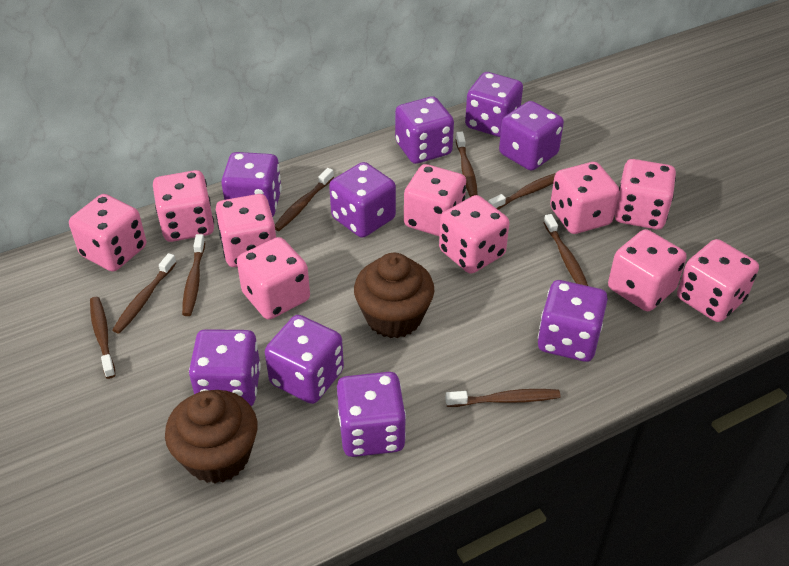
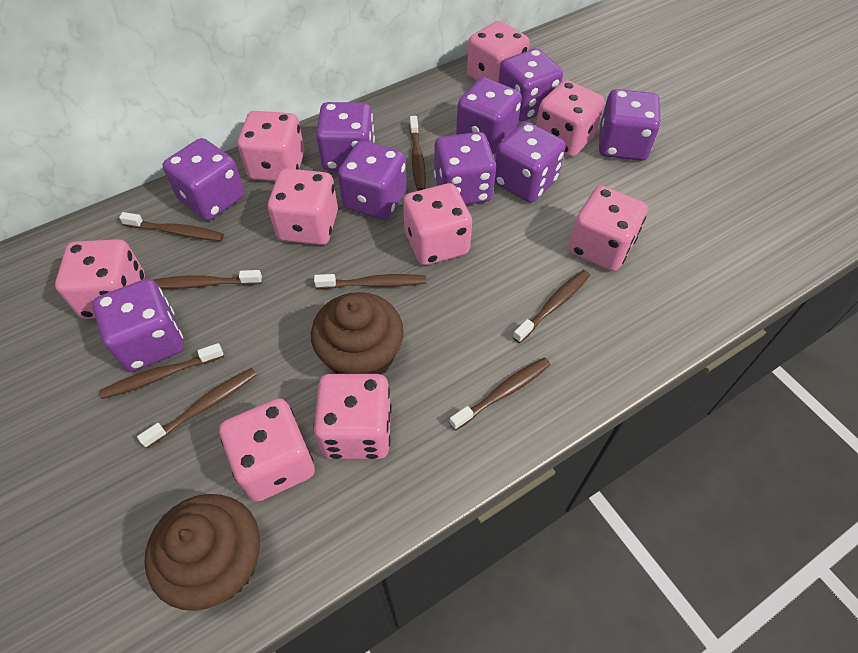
pink dice: 10 -> 9

